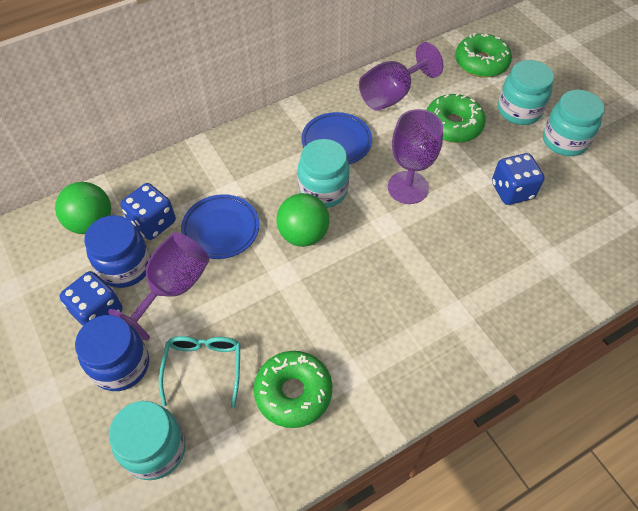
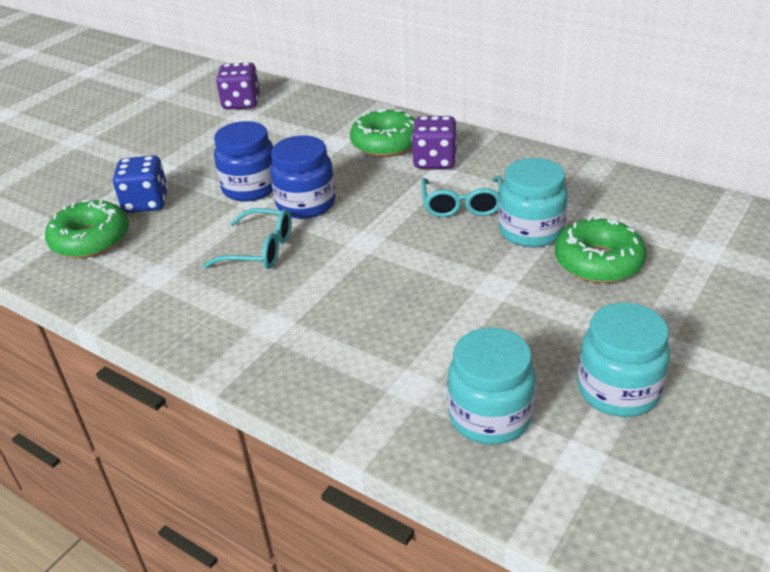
blue dice: 3 -> 1
blue plate: 2 -> 0
green ball: 2 -> 0
purple dice: 0 -> 2
purple goblet: 3 -> 0
turquoise glasses: 1 -> 2
turquoise jar: 4 -> 3

